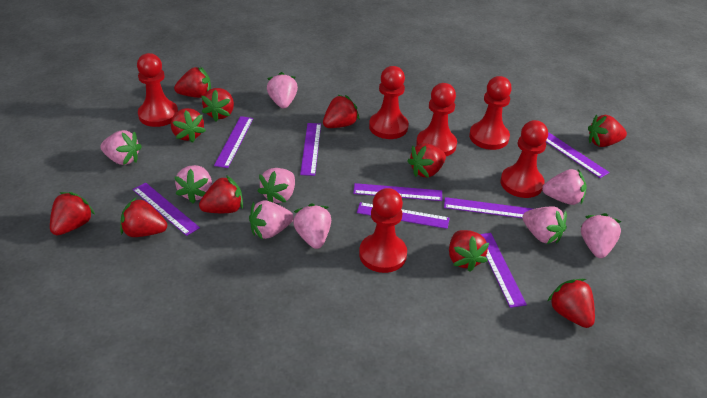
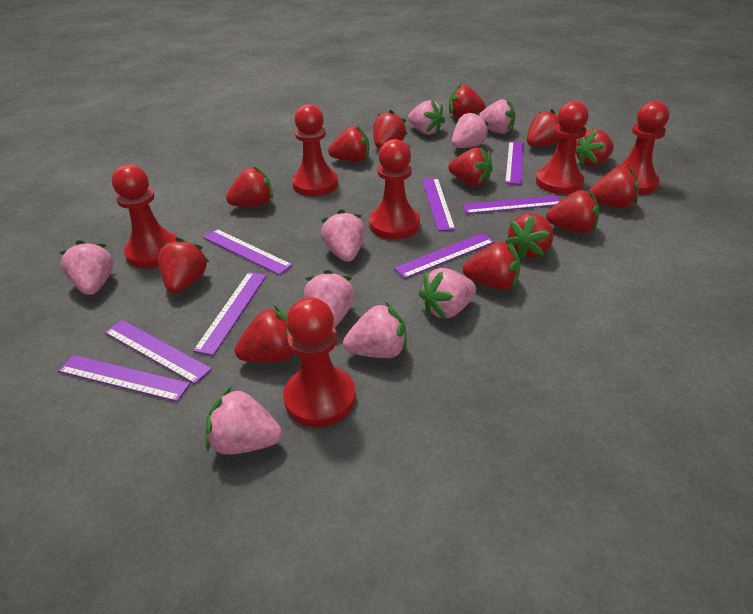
red strawberry: 11 -> 13

